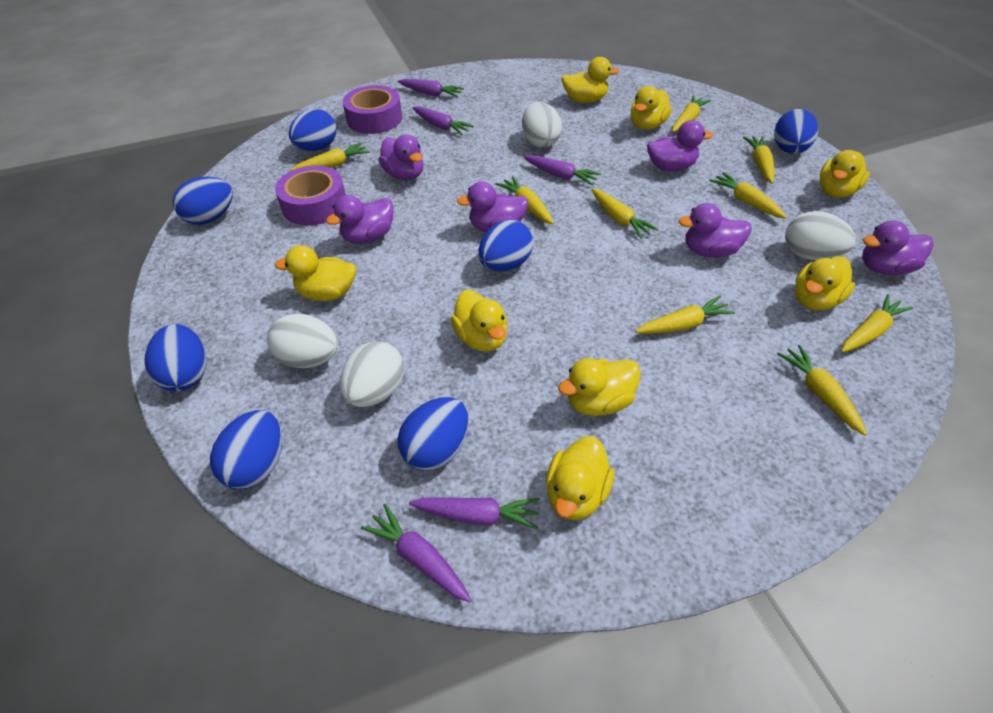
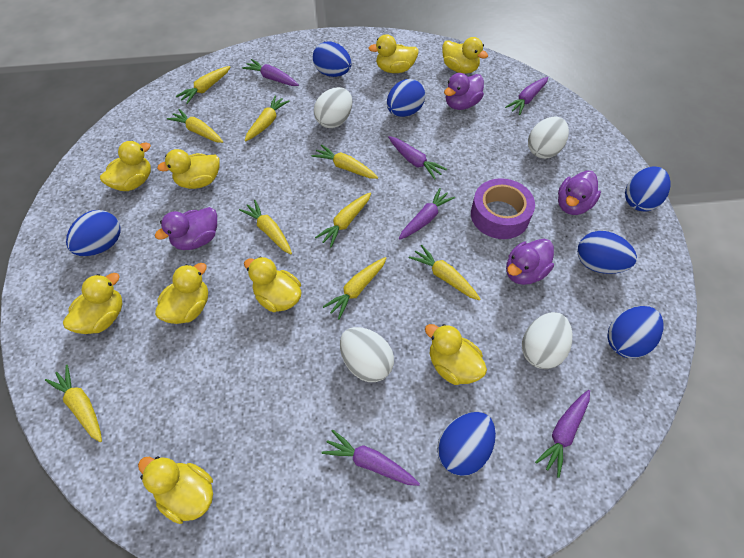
purple carrot: 5 -> 6
purple duck: 6 -> 4
purple tape: 2 -> 1
yellow duck: 8 -> 9

